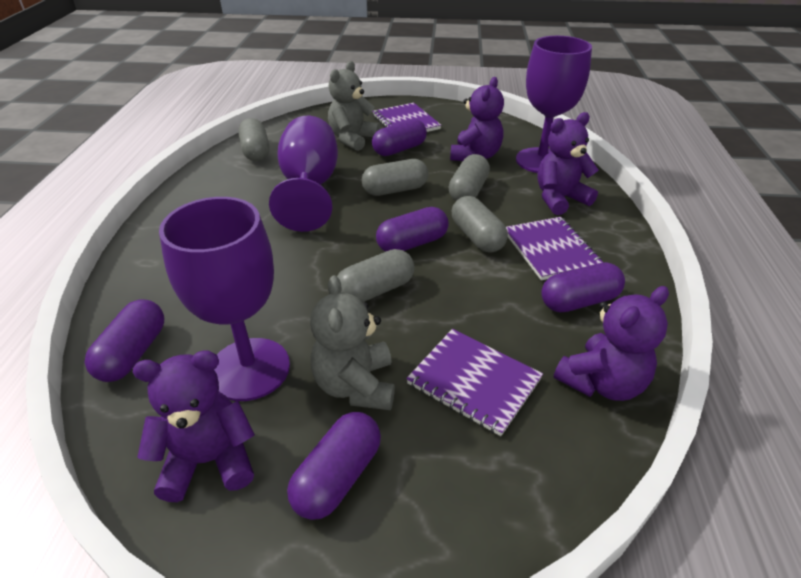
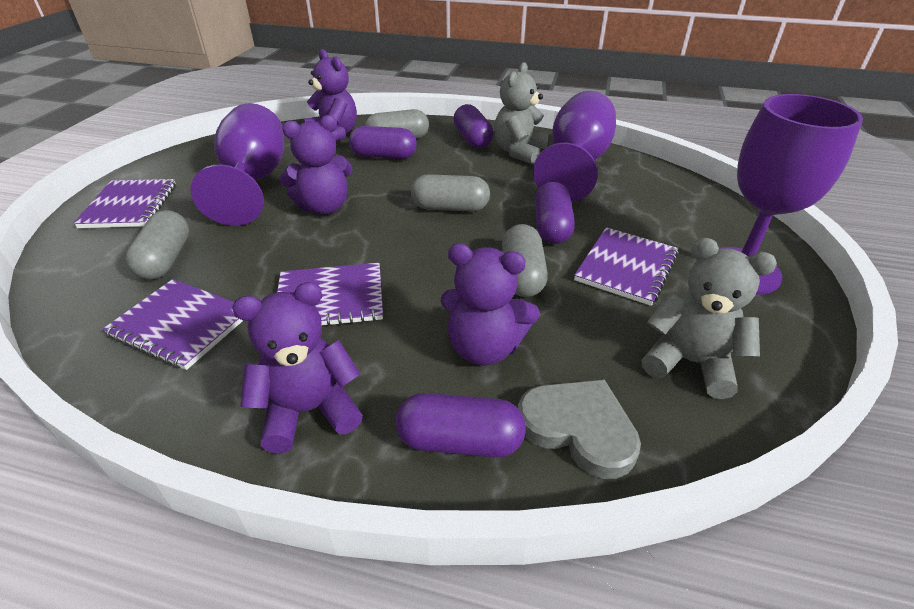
grey capsule: 5 -> 4
grey heart: 0 -> 1
purple capsule: 5 -> 4
purple notebook: 3 -> 4

